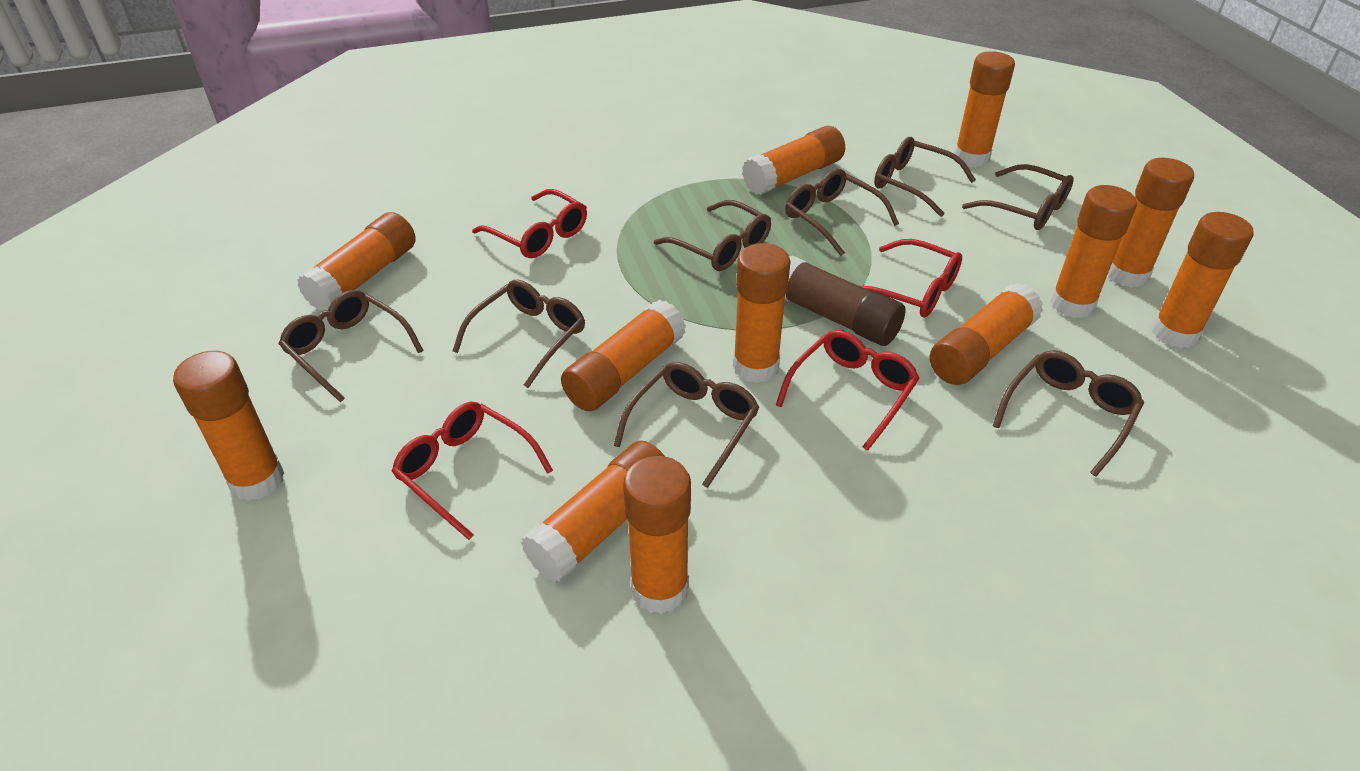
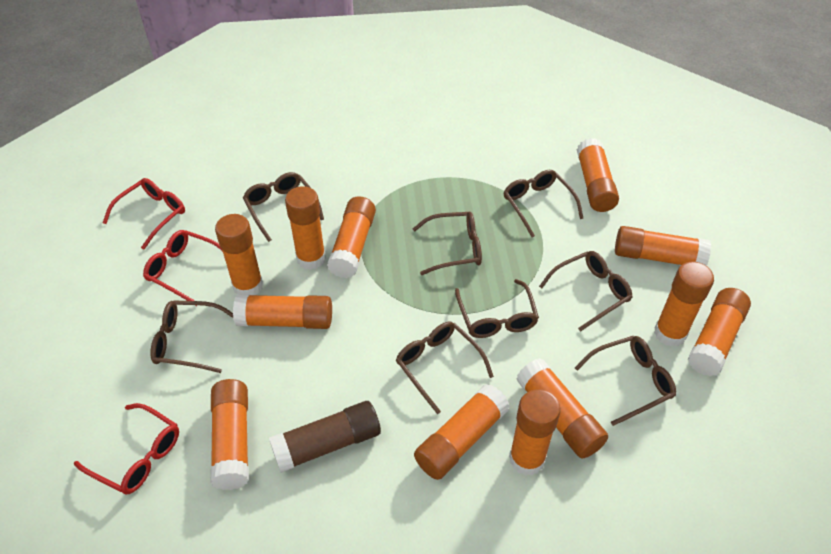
red glasses: 4 -> 3

